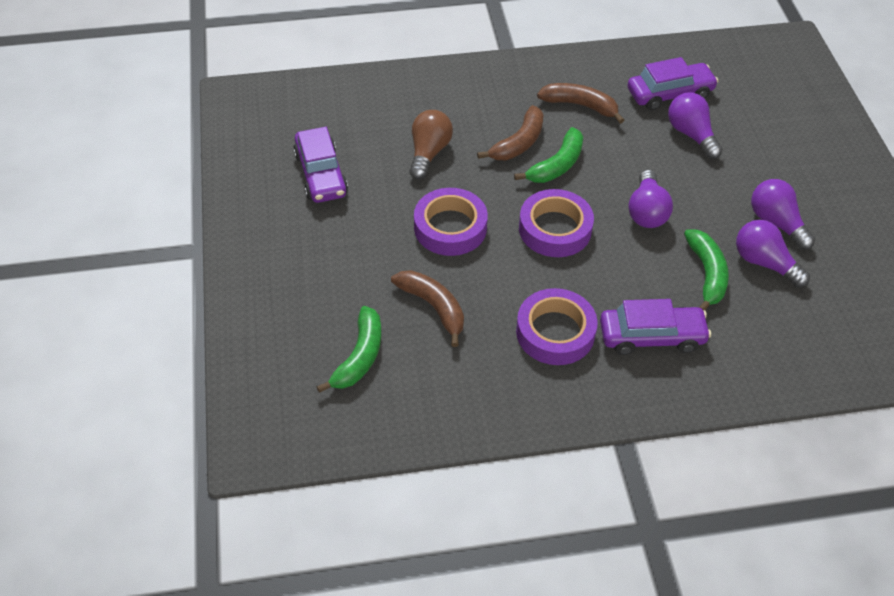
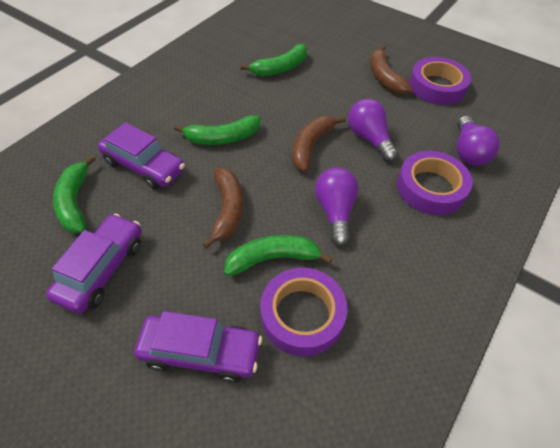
brown light bulb: 1 -> 0
green banana: 3 -> 4
purple light bulb: 4 -> 3

